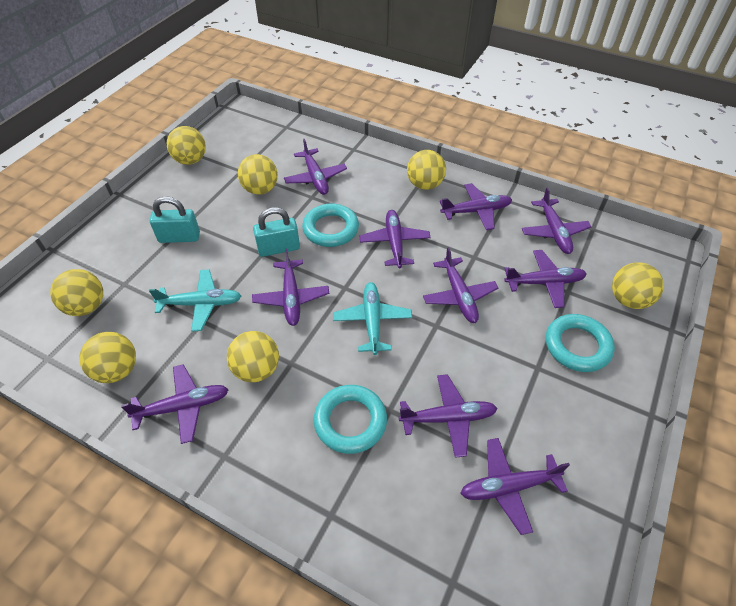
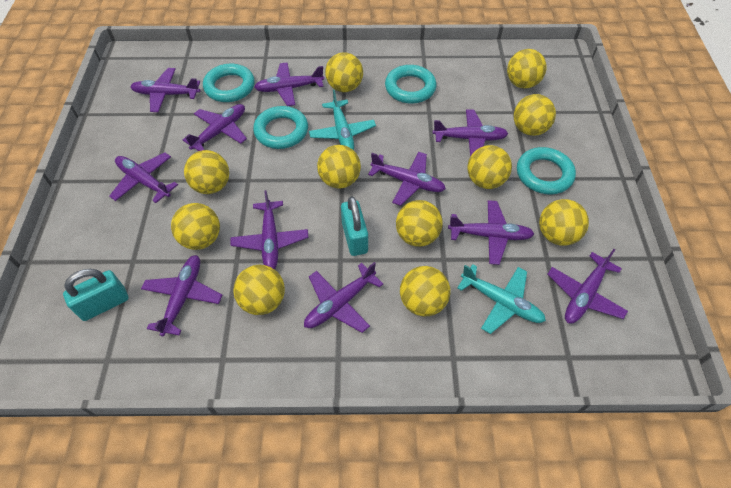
purple plane: 10 -> 11
turquoise ring: 3 -> 4
yellow ball: 7 -> 11

